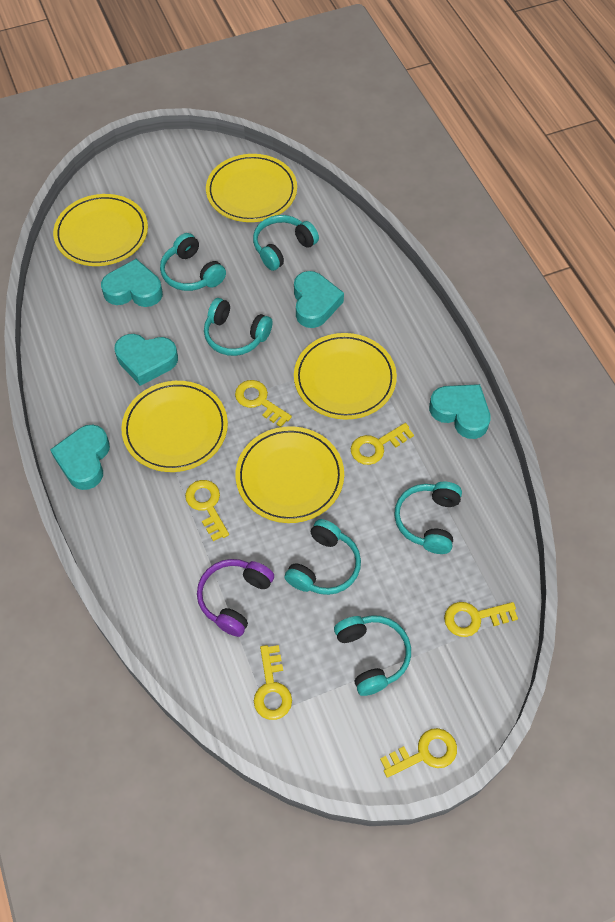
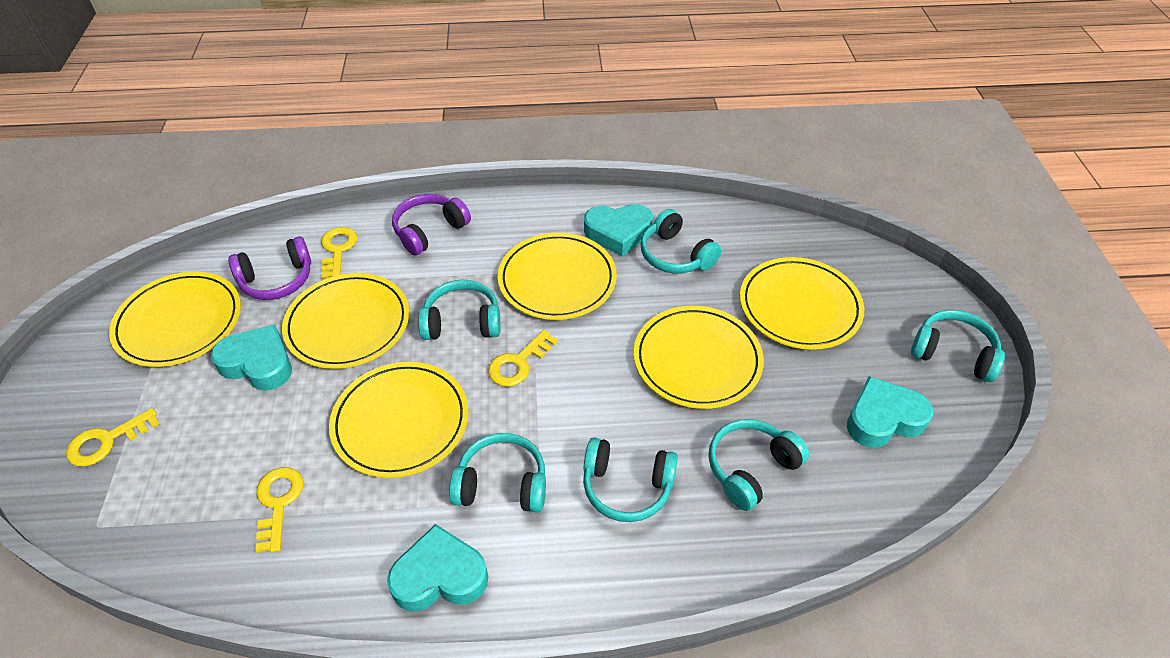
purple headphones: 1 -> 2
turquoise heart: 5 -> 4
yellow key: 6 -> 4
yellow plate: 5 -> 6

